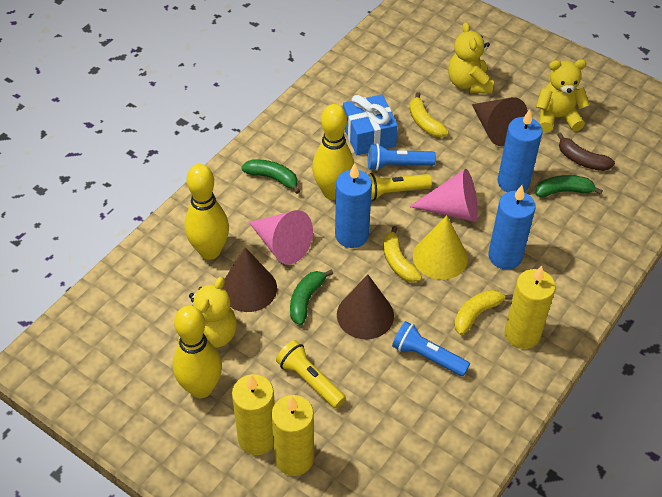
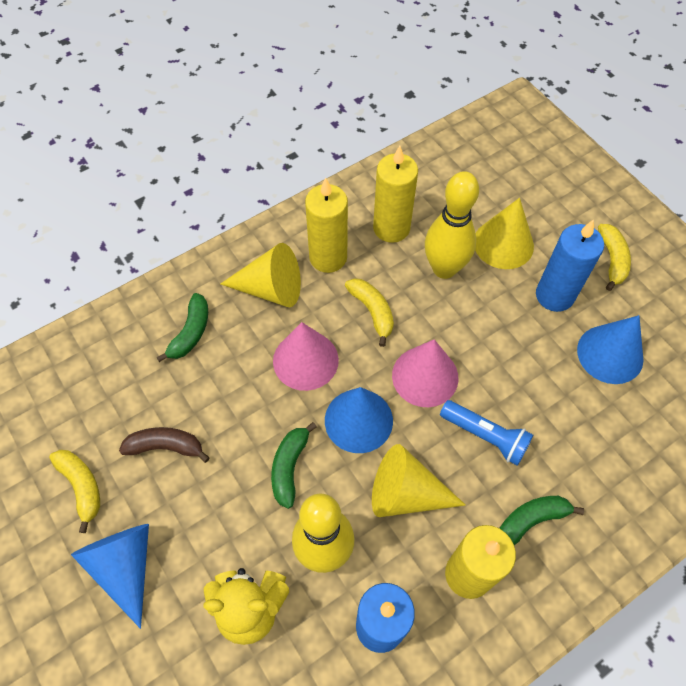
blue candle: 3 -> 2
blue cone: 0 -> 3
blue flashlight: 2 -> 1
blue gift: 1 -> 0
brown cone: 3 -> 0
yellow bowling pin: 3 -> 2
yellow cone: 1 -> 3
yellow flashlight: 2 -> 0
yellow teddy bear: 3 -> 1

